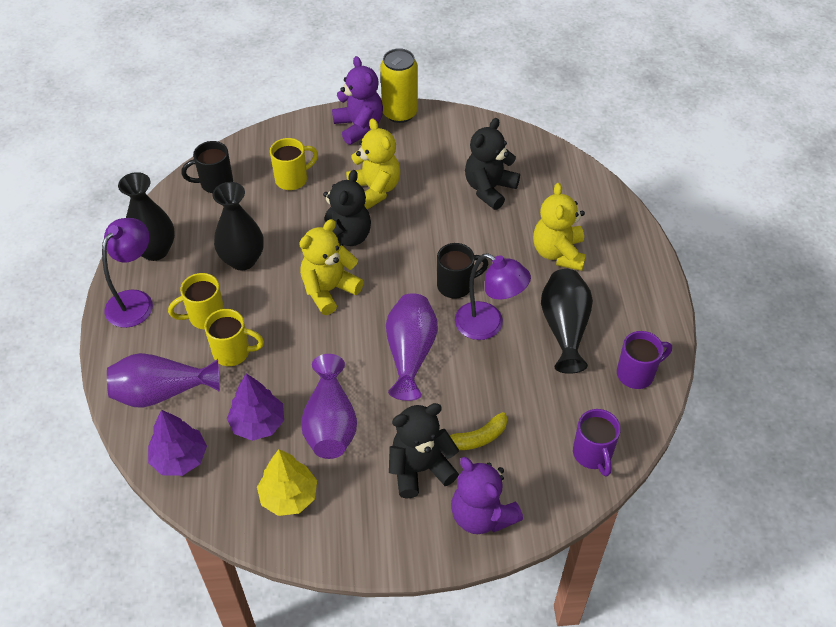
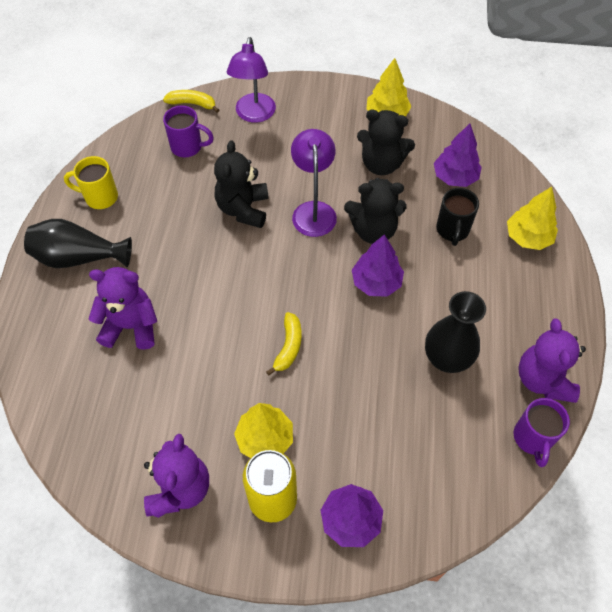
black mug: 2 -> 1
black vase: 3 -> 2
purple teddy bear: 2 -> 3
purple tree: 2 -> 3
purple vase: 3 -> 0
yellow banana: 1 -> 2
yellow mug: 3 -> 1
yellow teddy bear: 3 -> 0
yellow tree: 1 -> 3

